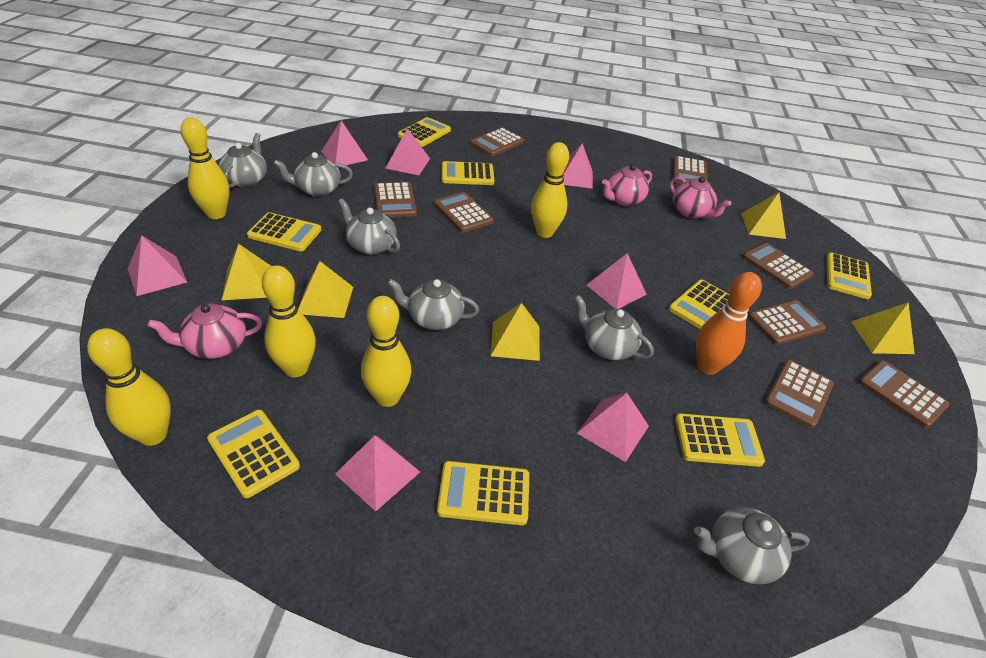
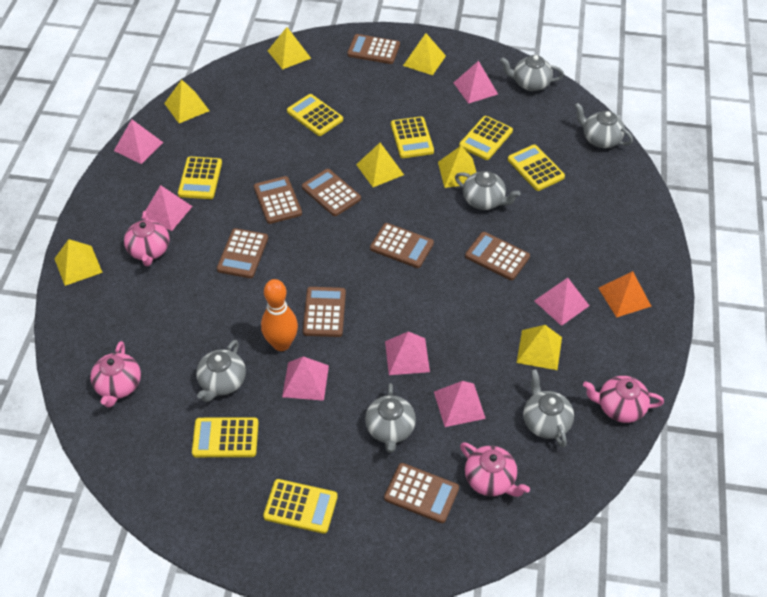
orange pyramid: 0 -> 1
pink teapot: 3 -> 4
yellow bowling pin: 5 -> 0
yellow calculator: 8 -> 7
yellow pyramid: 5 -> 7

